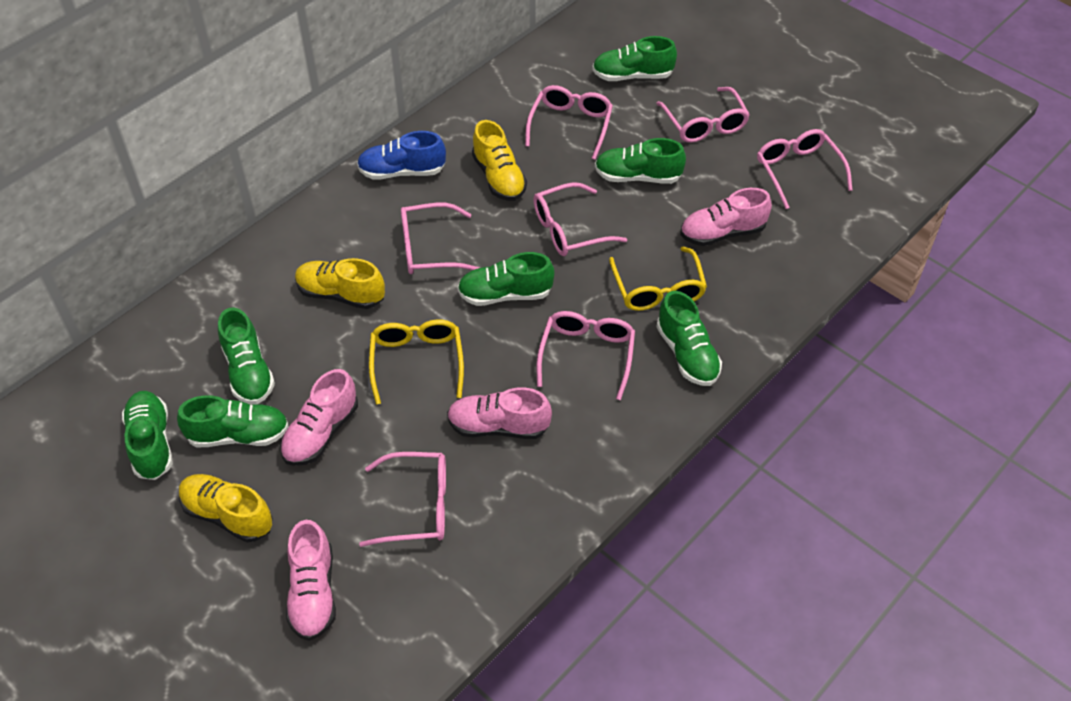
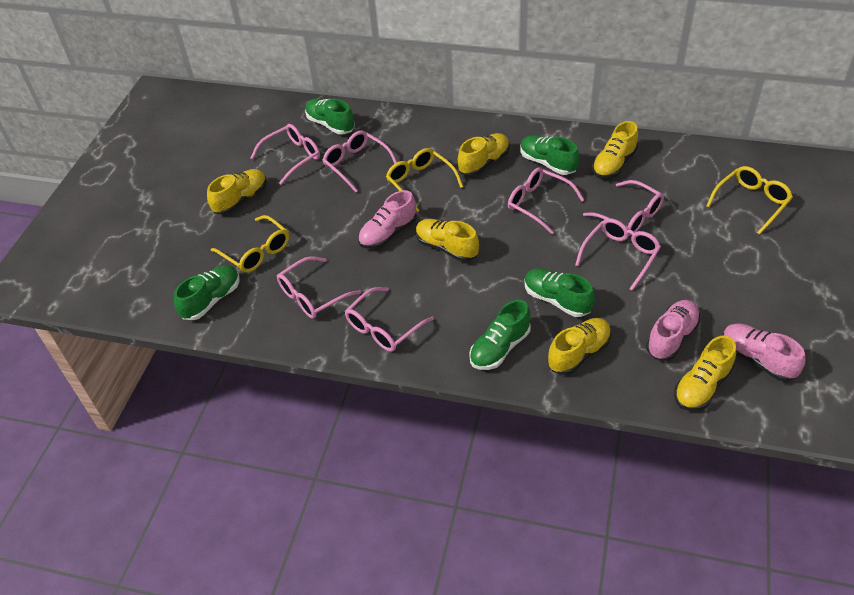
blue shoe: 1 -> 0
green shoe: 7 -> 5
pink shoe: 4 -> 3
yellow glasses: 2 -> 3
yellow shoe: 3 -> 6

